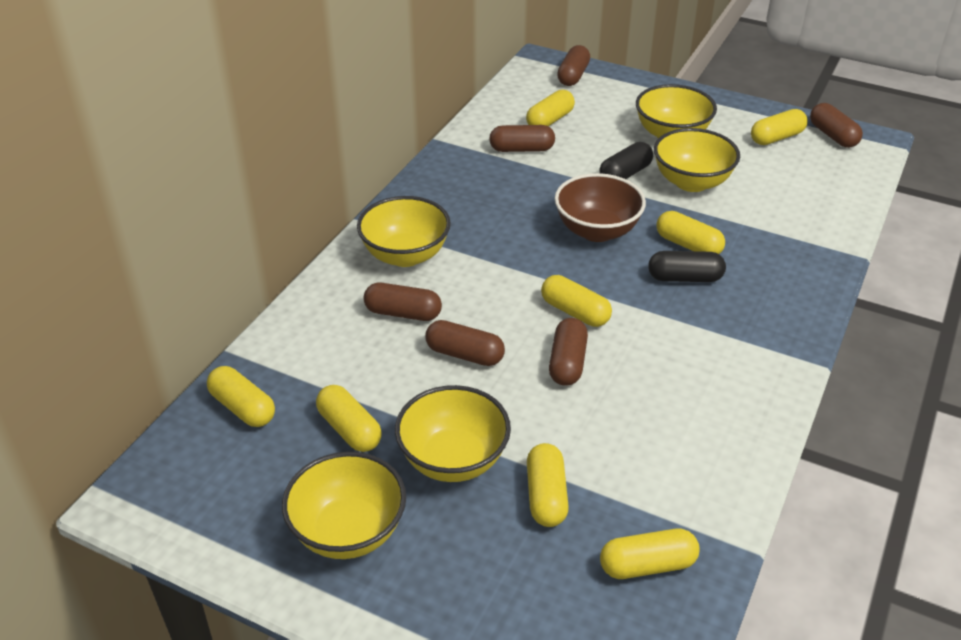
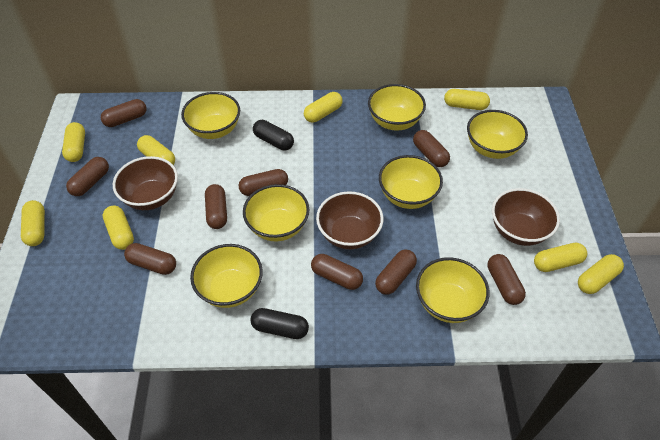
brown bowl: 1 -> 3
brown capsule: 6 -> 9
yellow bowl: 5 -> 7

